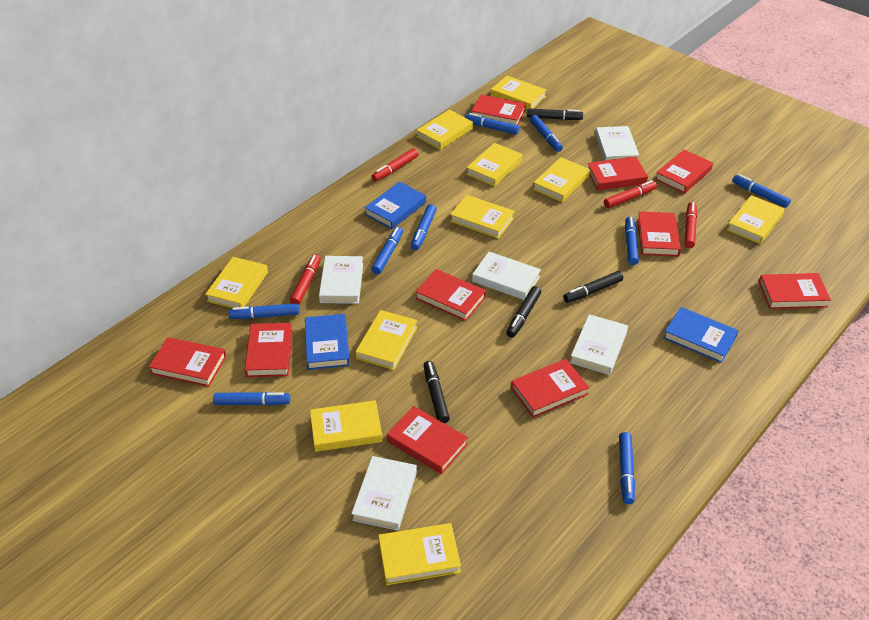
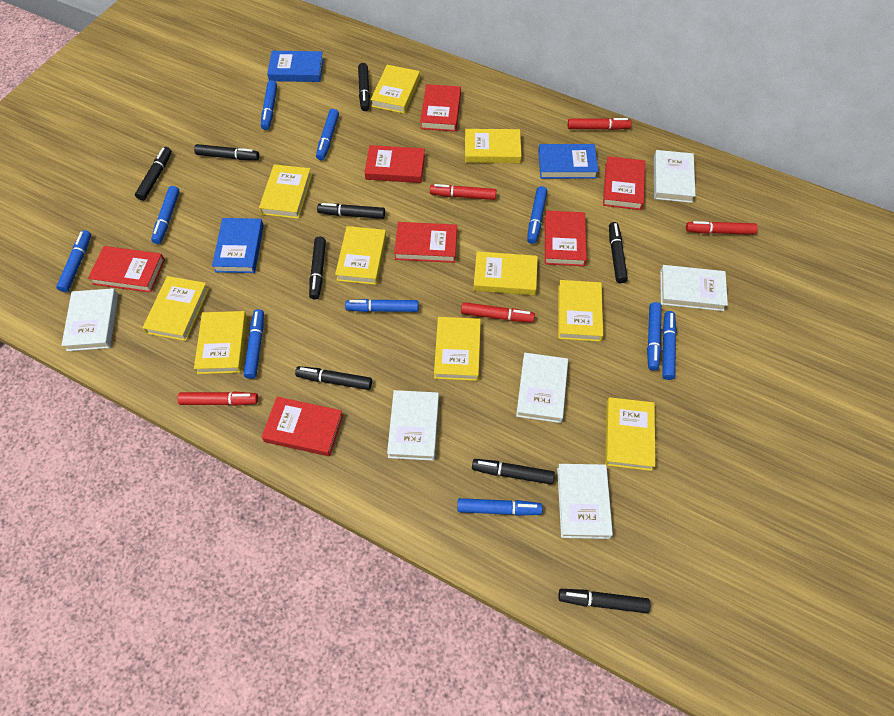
black marker: 4 -> 9
blue marker: 9 -> 10
red book: 10 -> 7
red marker: 4 -> 5
white book: 5 -> 6

